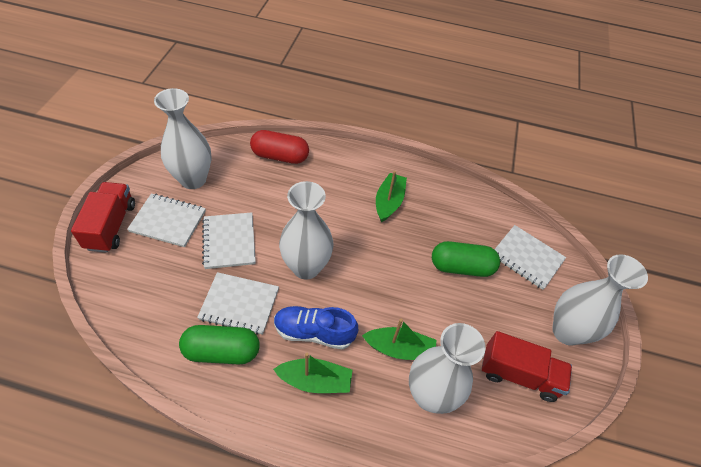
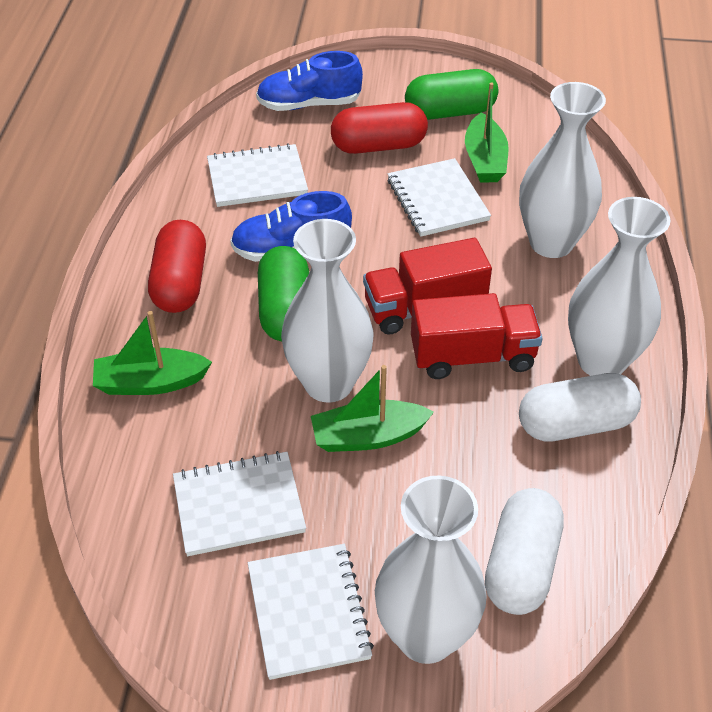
blue shoe: 1 -> 2
red capsule: 1 -> 2
white capsule: 0 -> 2

